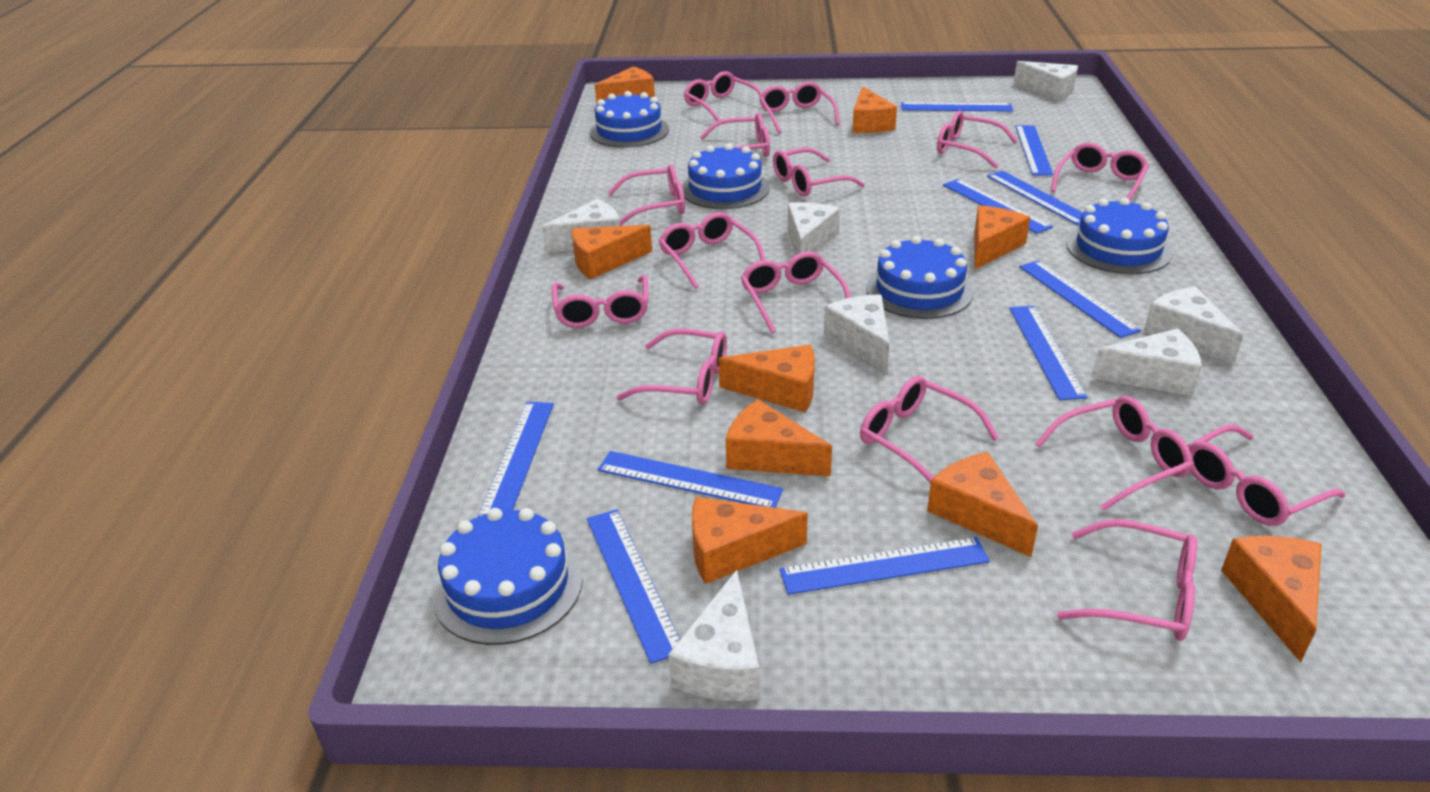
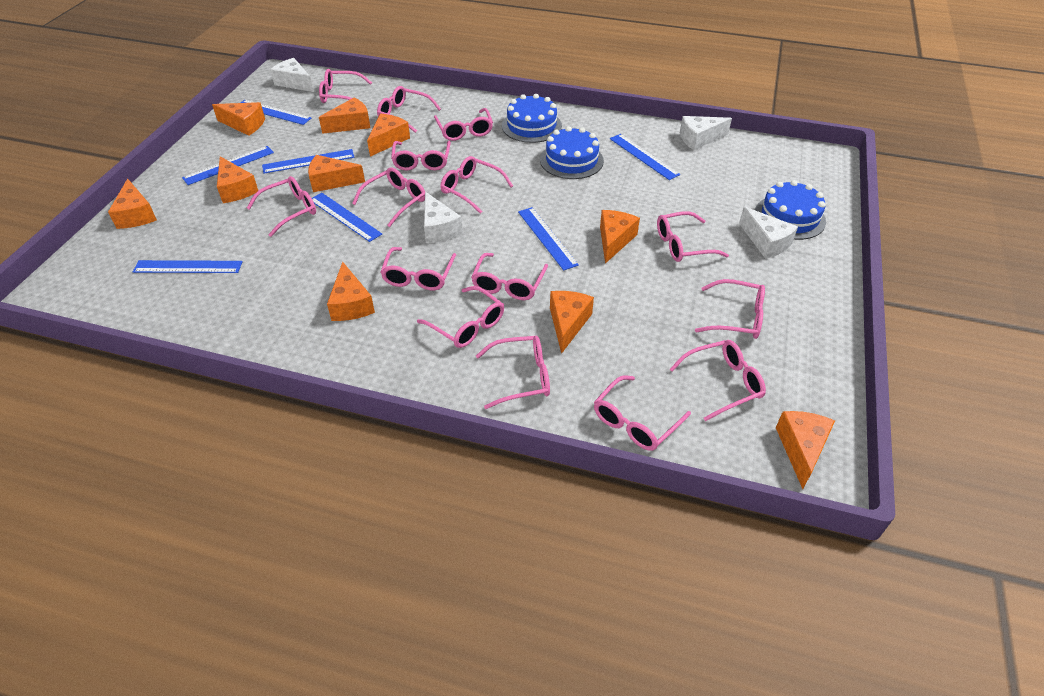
blue cake: 5 -> 3
blue ruler: 10 -> 7
orange cheese: 9 -> 10
white cheese: 7 -> 4

